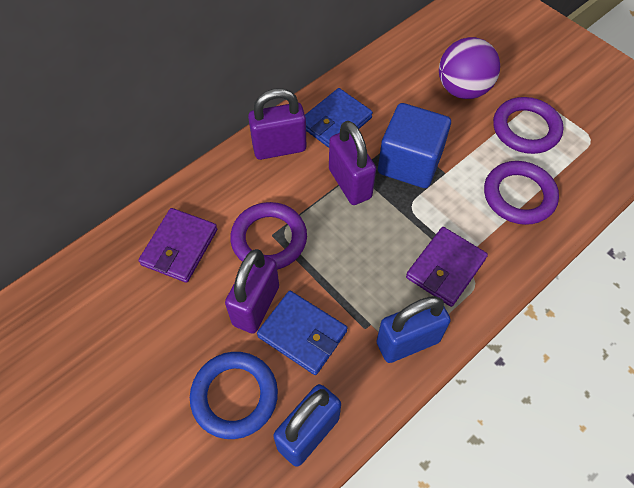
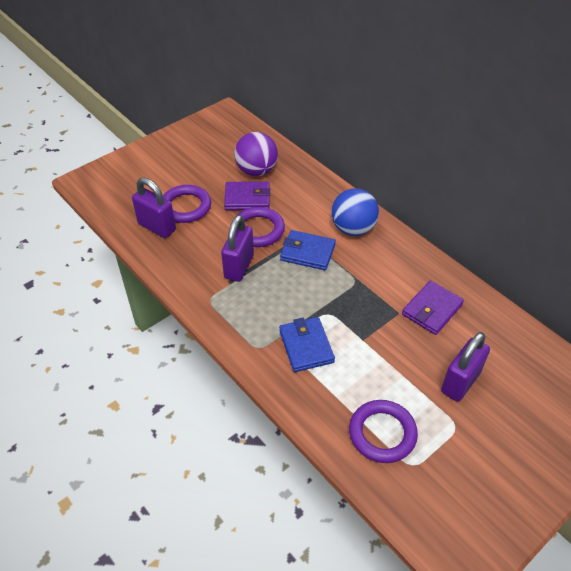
blue ball: 0 -> 1
blue cube: 1 -> 0
blue padlock: 2 -> 0
blue ring: 1 -> 0

